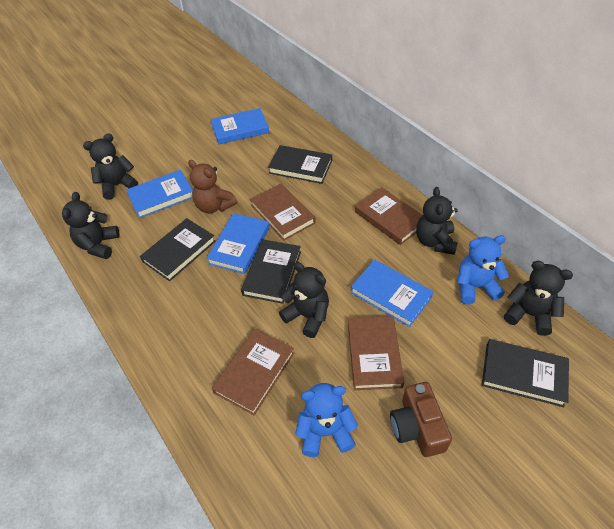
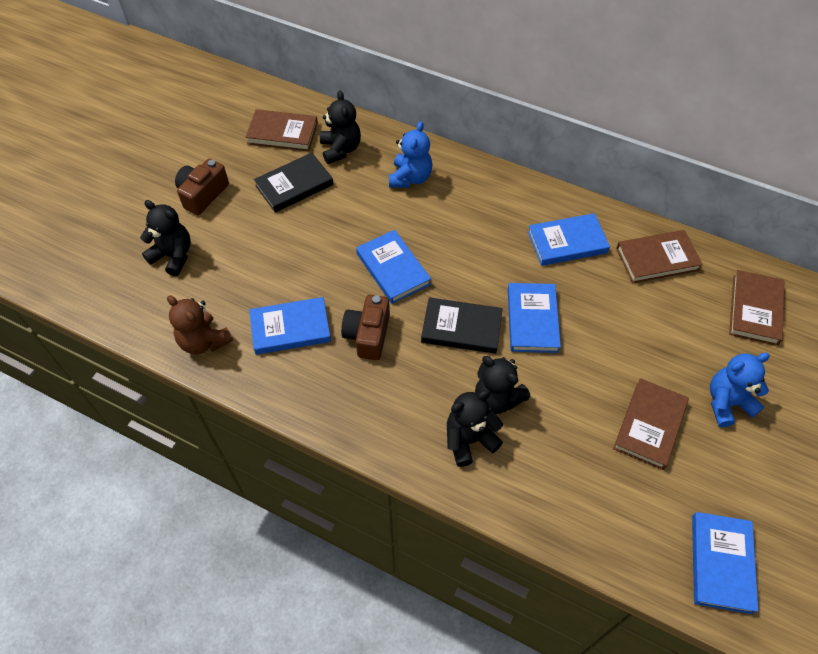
black book: 4 -> 2
black teddy bear: 5 -> 4
blue book: 4 -> 5
brown camera: 1 -> 2

